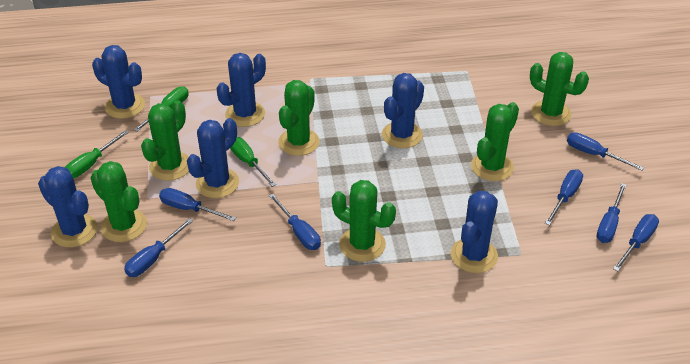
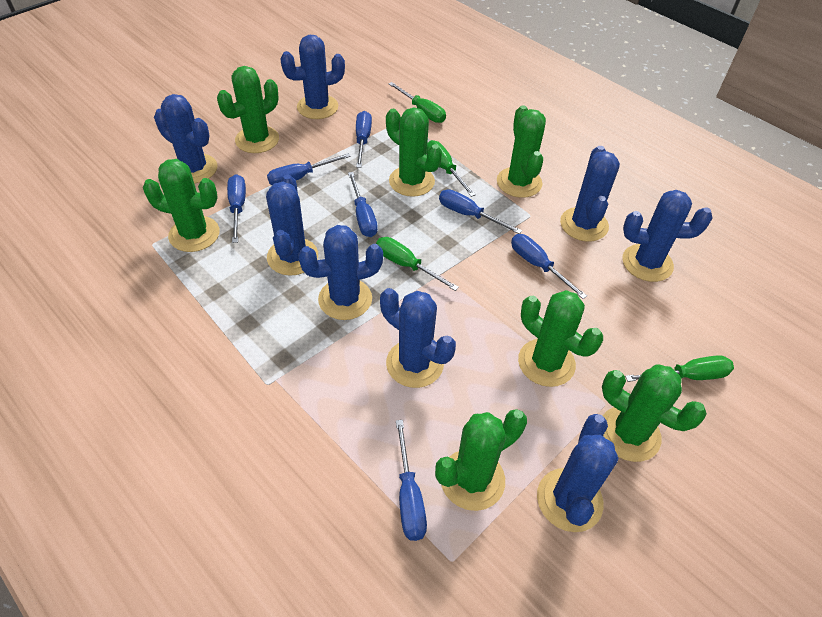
blue cactus: 6 -> 8
green cactus: 6 -> 7
green screwdriver: 3 -> 4

